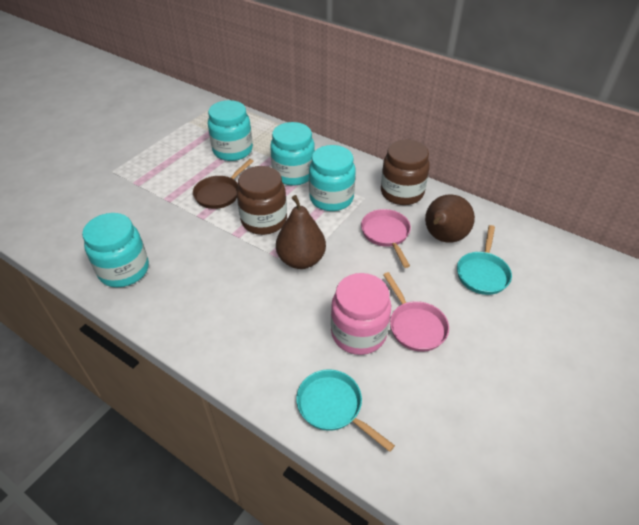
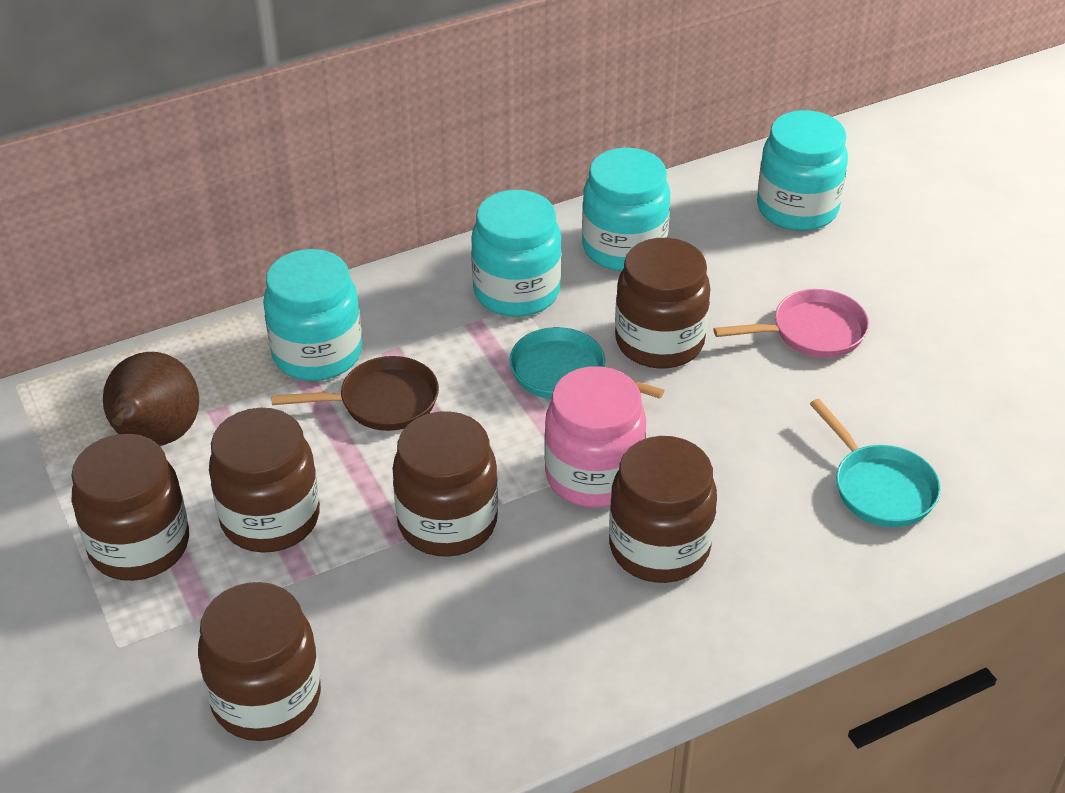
brown jar: 2 -> 6
brown pear: 2 -> 1
pink pan: 2 -> 1

